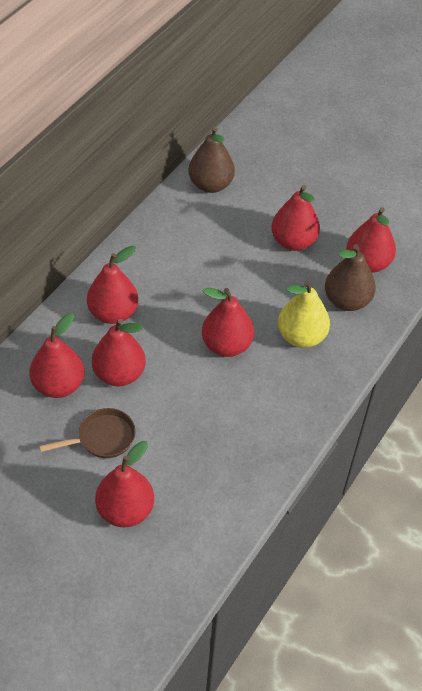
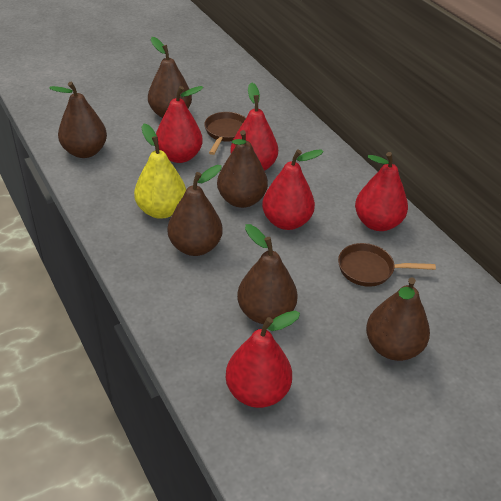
brown pan: 1 -> 2
brown pear: 2 -> 6
red pear: 7 -> 5

